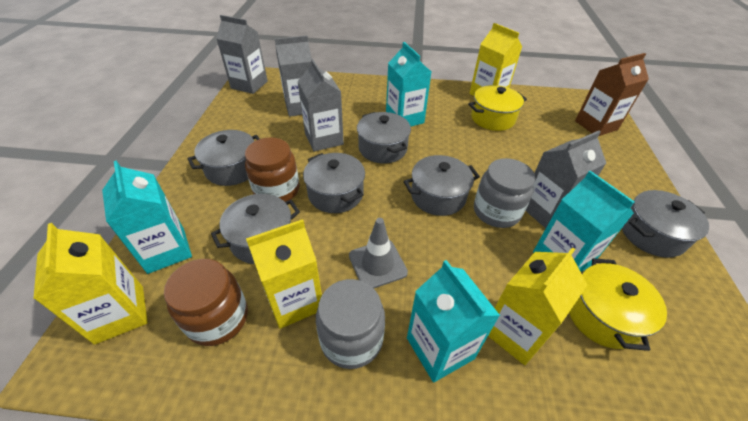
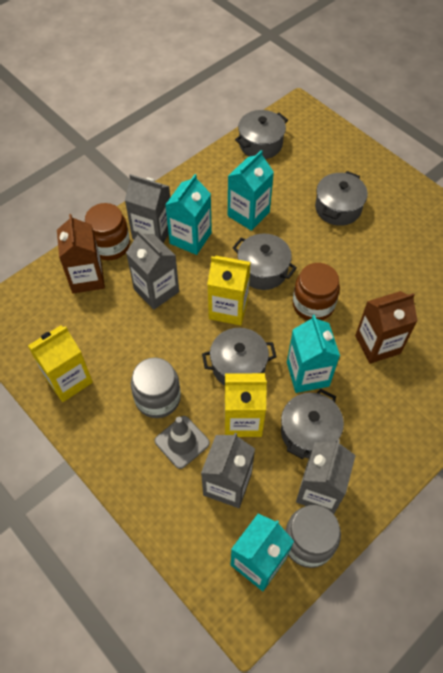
brown carton: 1 -> 2
grey pot: 6 -> 5
yellow carton: 4 -> 3
yellow pot: 2 -> 0

